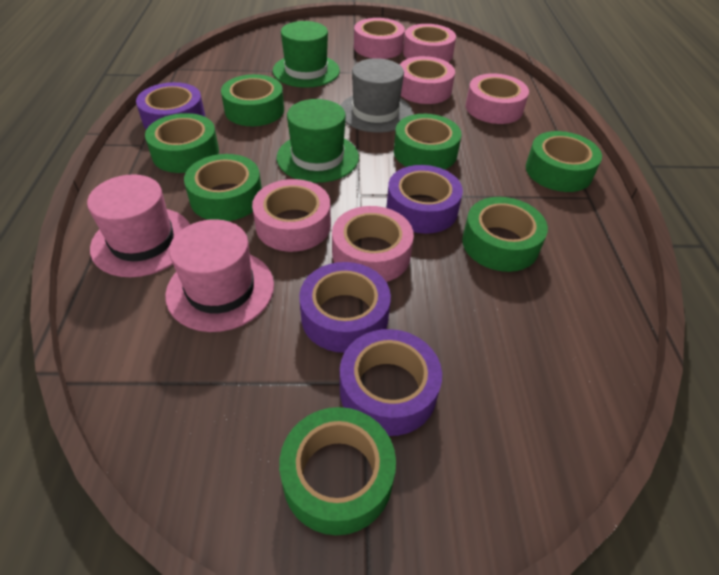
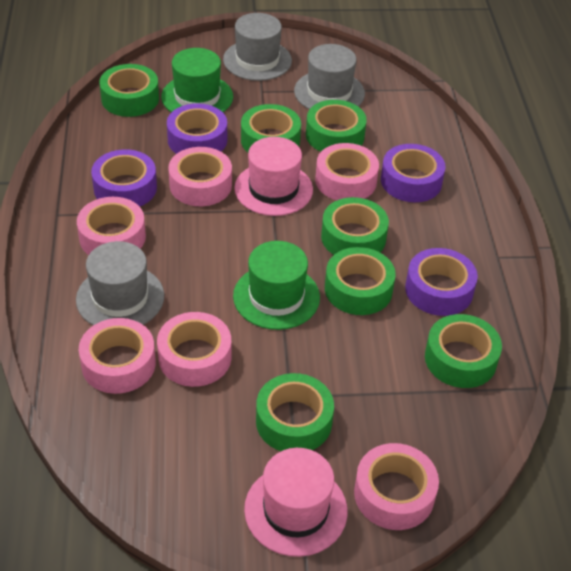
grey hat: 1 -> 3

